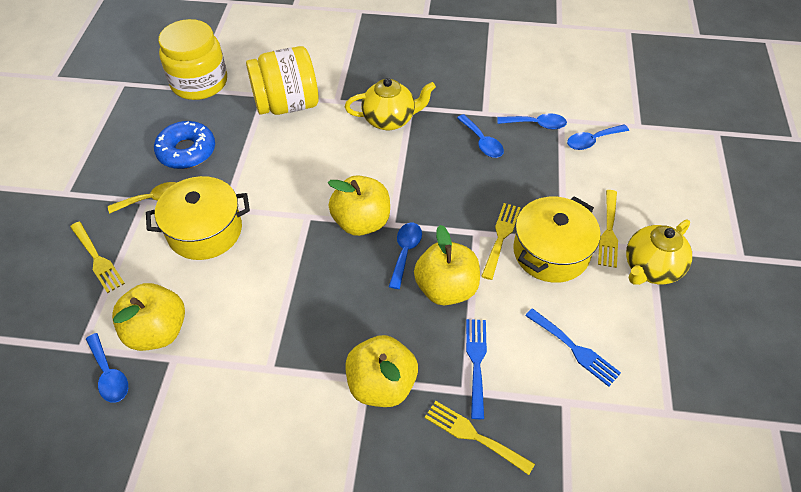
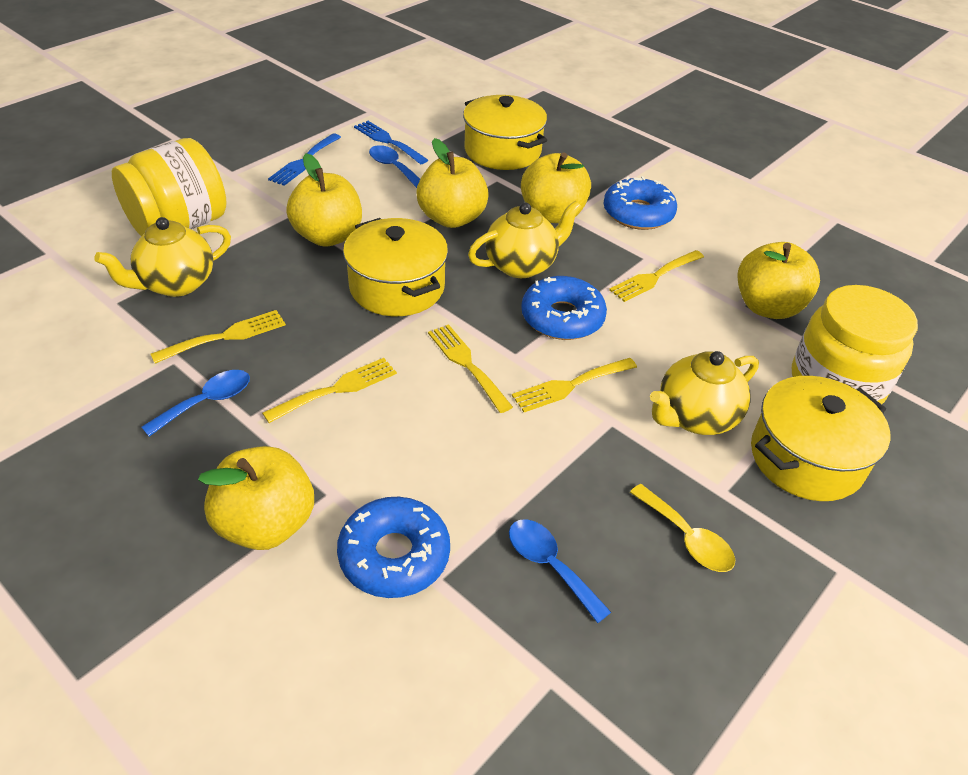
blue donut: 1 -> 3
blue spoon: 5 -> 3
yellow apple: 4 -> 5
yellow fork: 4 -> 5
yellow pot: 2 -> 3
yellow teapot: 2 -> 3

